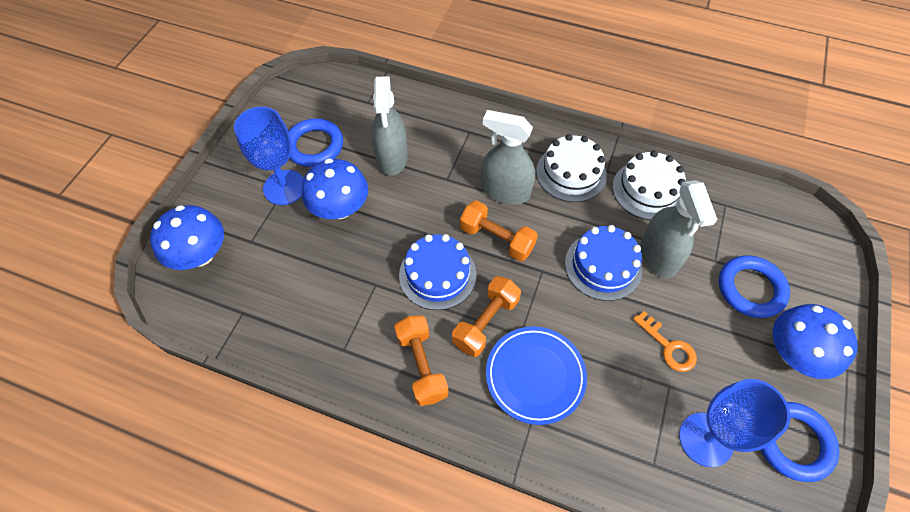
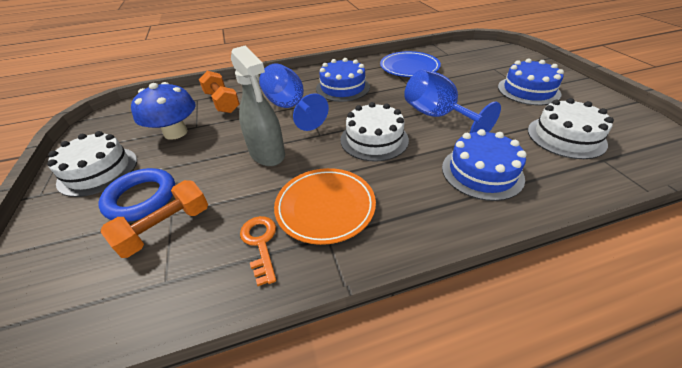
blue cake: 2 -> 3
blue mushroom: 3 -> 1
blue ring: 3 -> 1
grey spray bottle: 3 -> 1
orange dumbbell: 3 -> 2
orange plate: 0 -> 1
white cake: 2 -> 3

